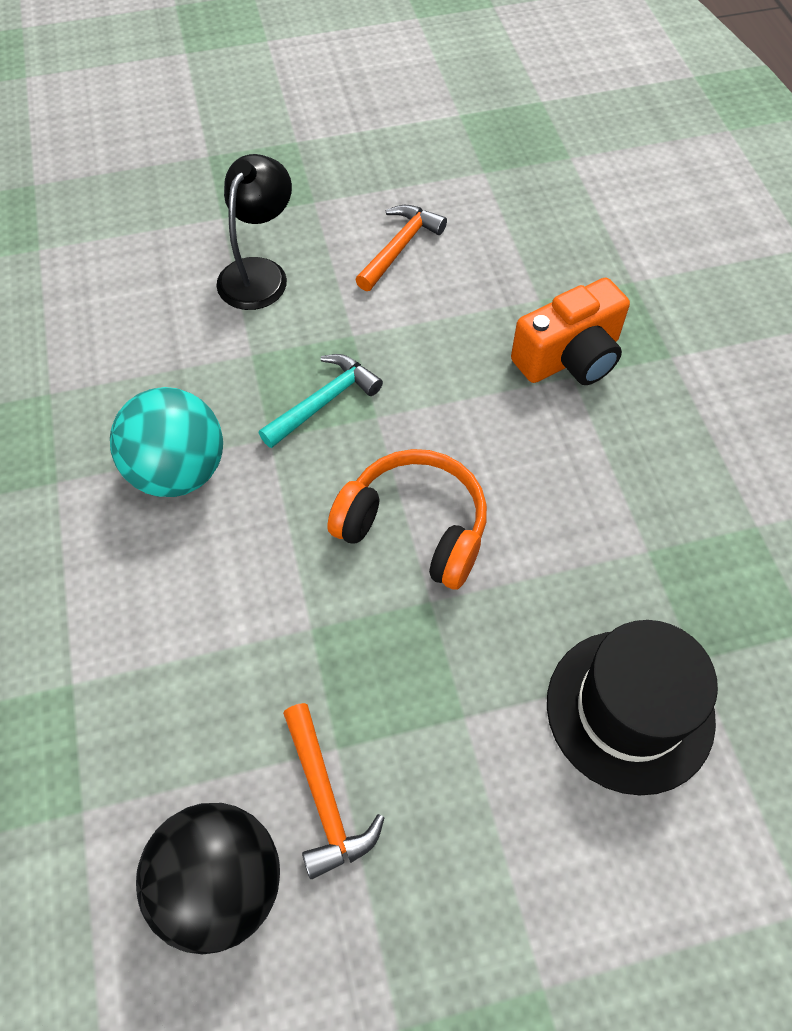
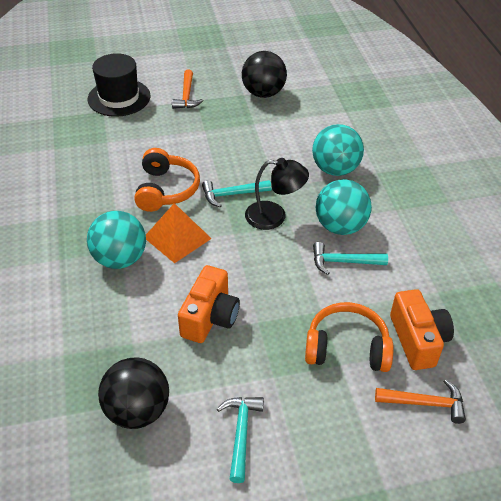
black ball: 1 -> 2
orange camera: 1 -> 2
orange headphones: 1 -> 2
orange pyramid: 0 -> 1
turquoise ball: 1 -> 3
turquoise hammer: 1 -> 3

